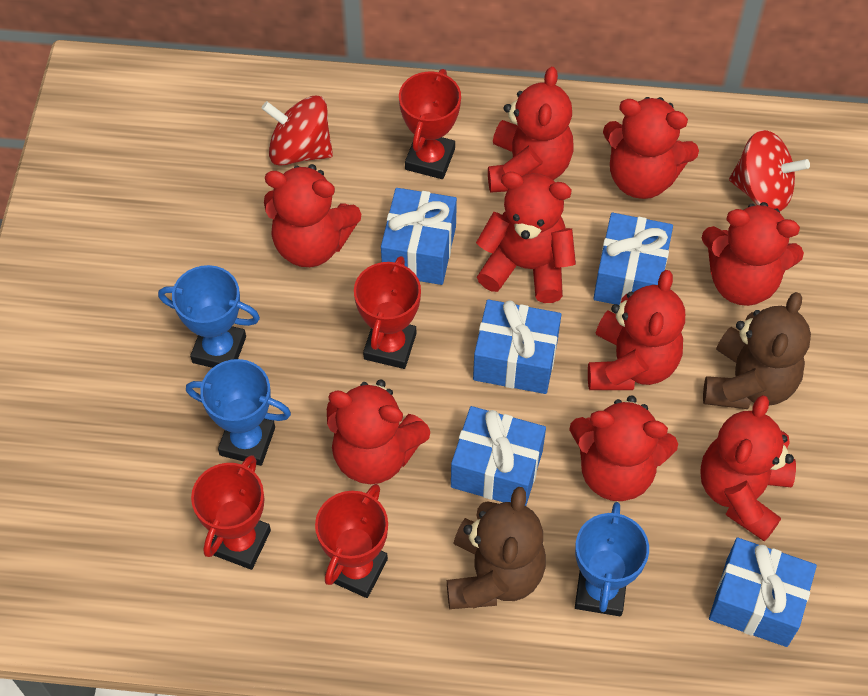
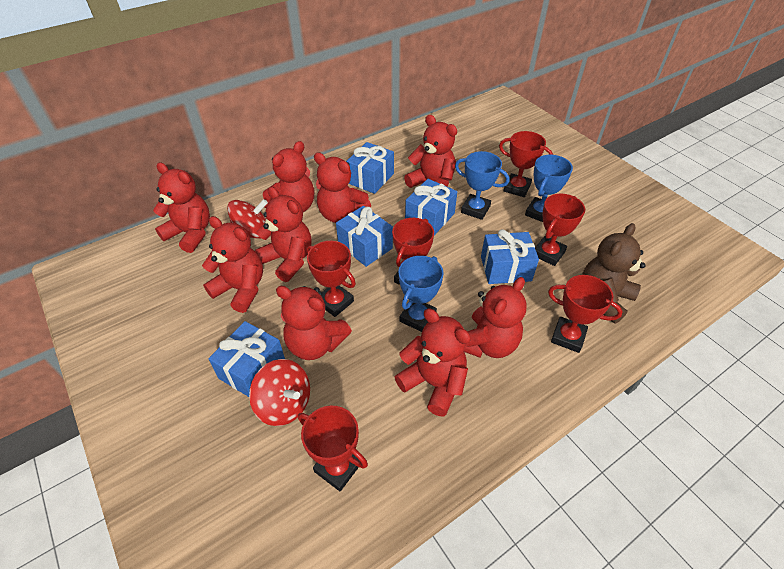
brown teddy bear: 2 -> 1
red trophy: 4 -> 6

